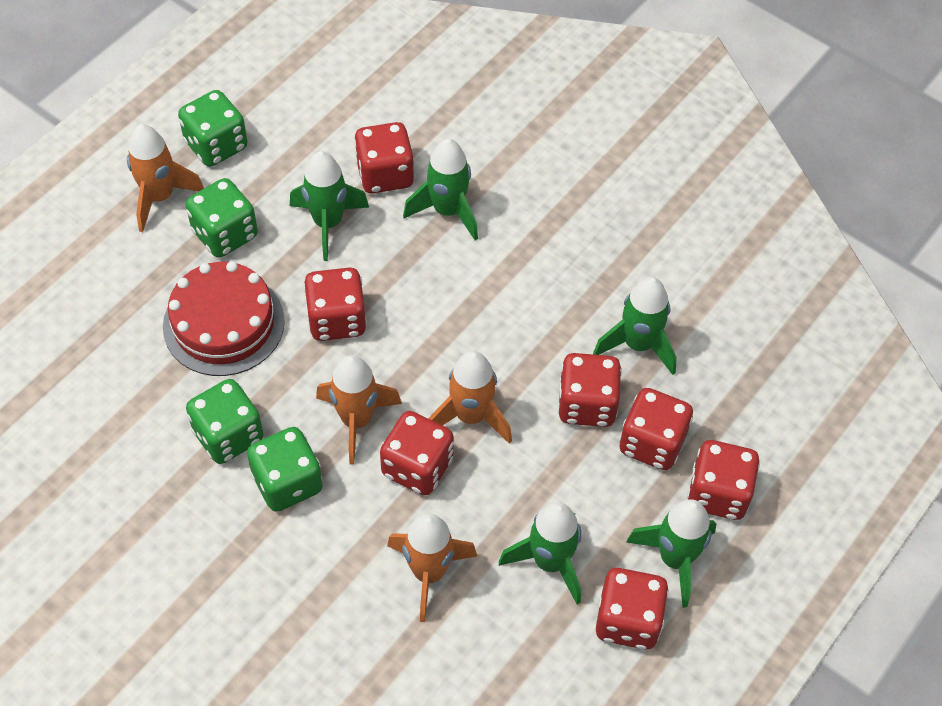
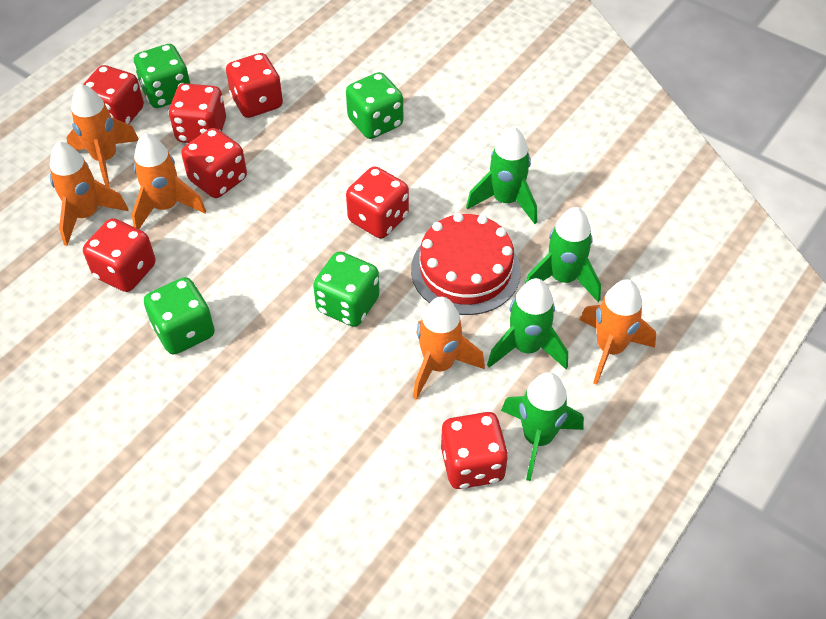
green rocket: 5 -> 4
orange rocket: 4 -> 5

